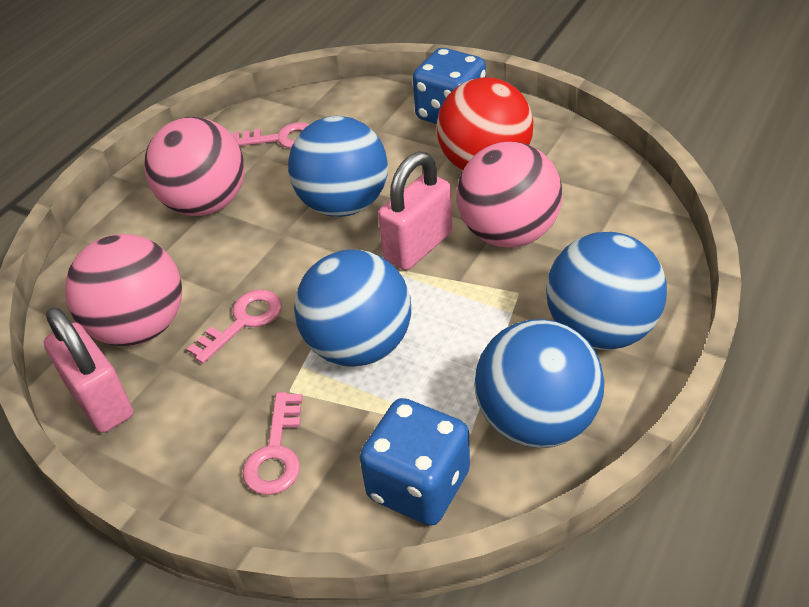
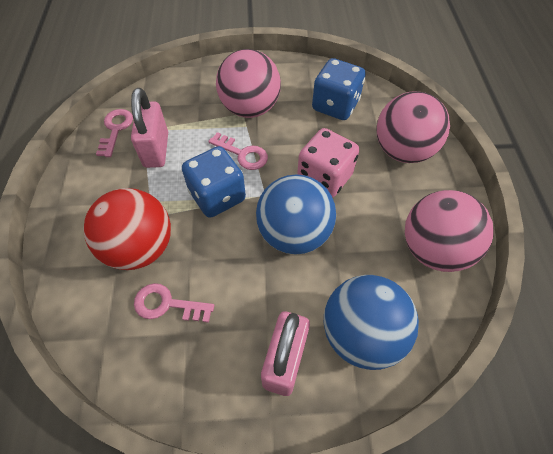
blue ball: 4 -> 2
pink dice: 0 -> 1

